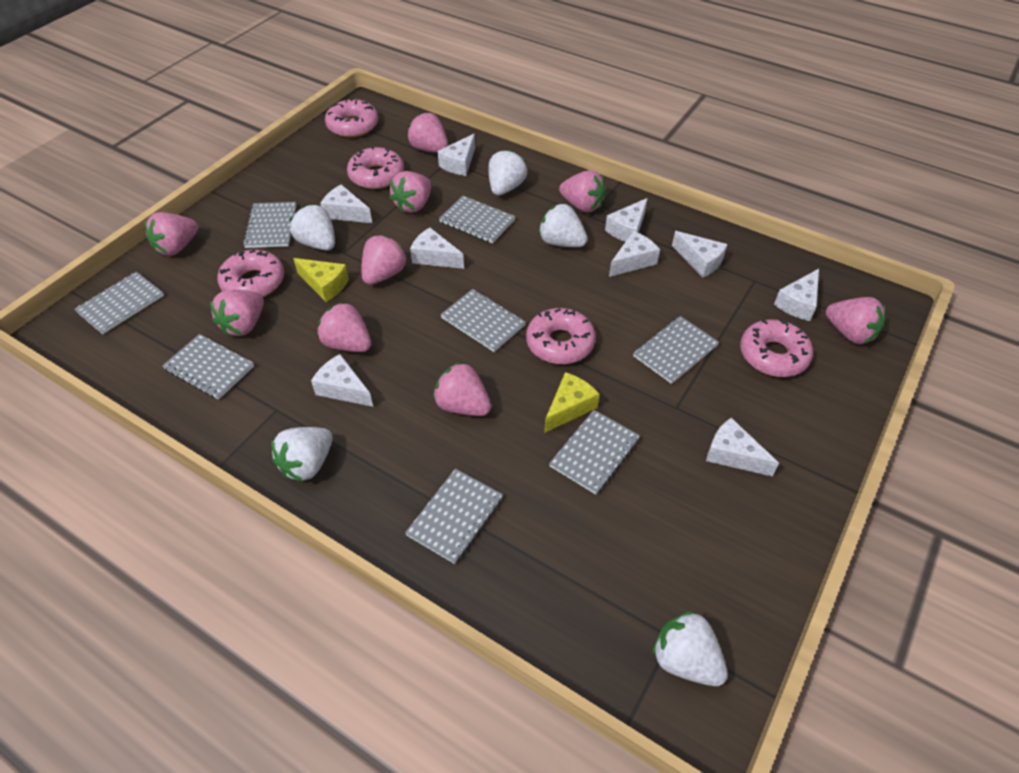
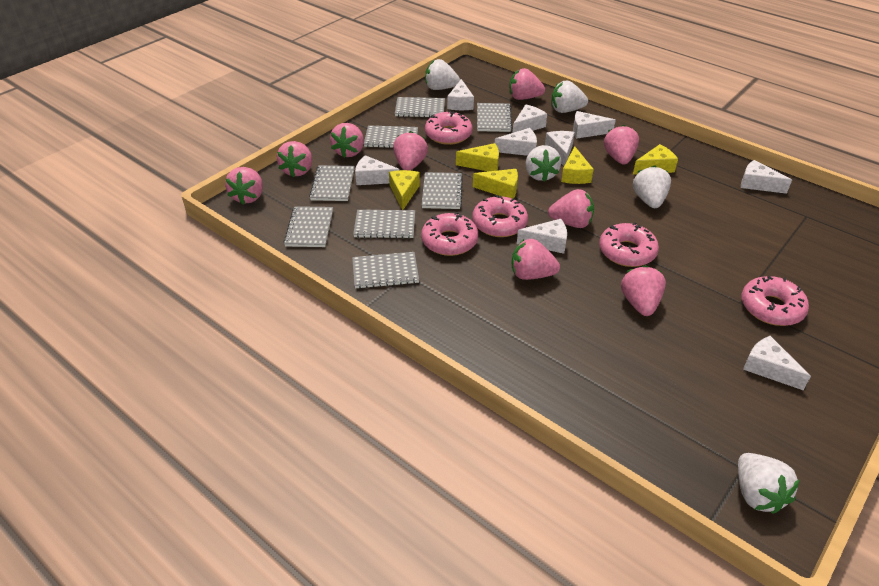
yellow cheese: 2 -> 5

